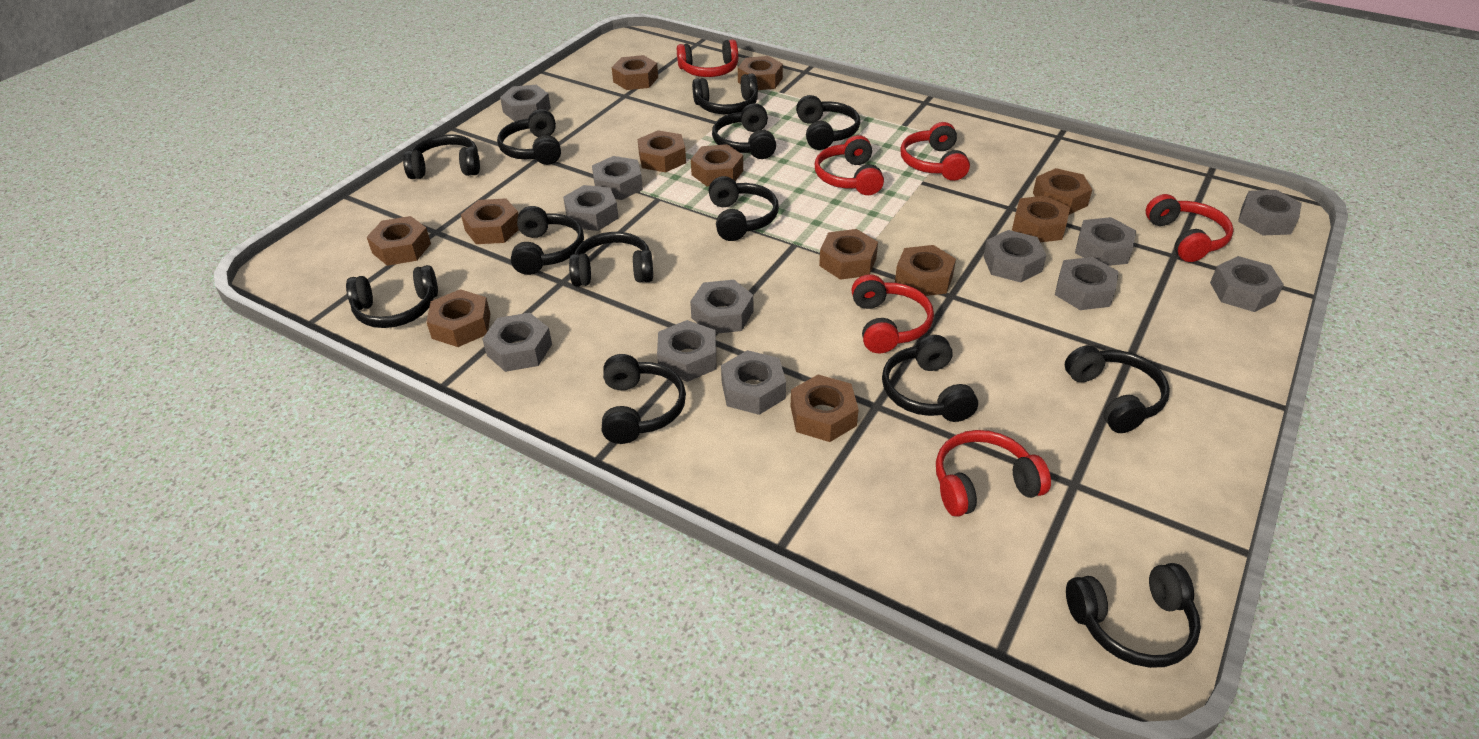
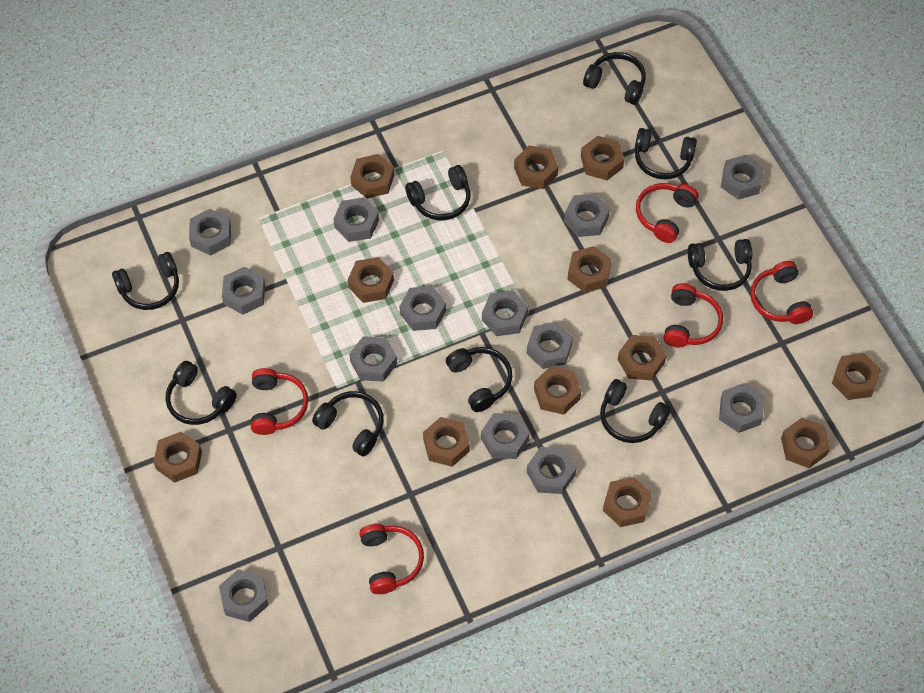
black headphones: 13 -> 9
grey nut: 12 -> 13
red headphones: 6 -> 5

